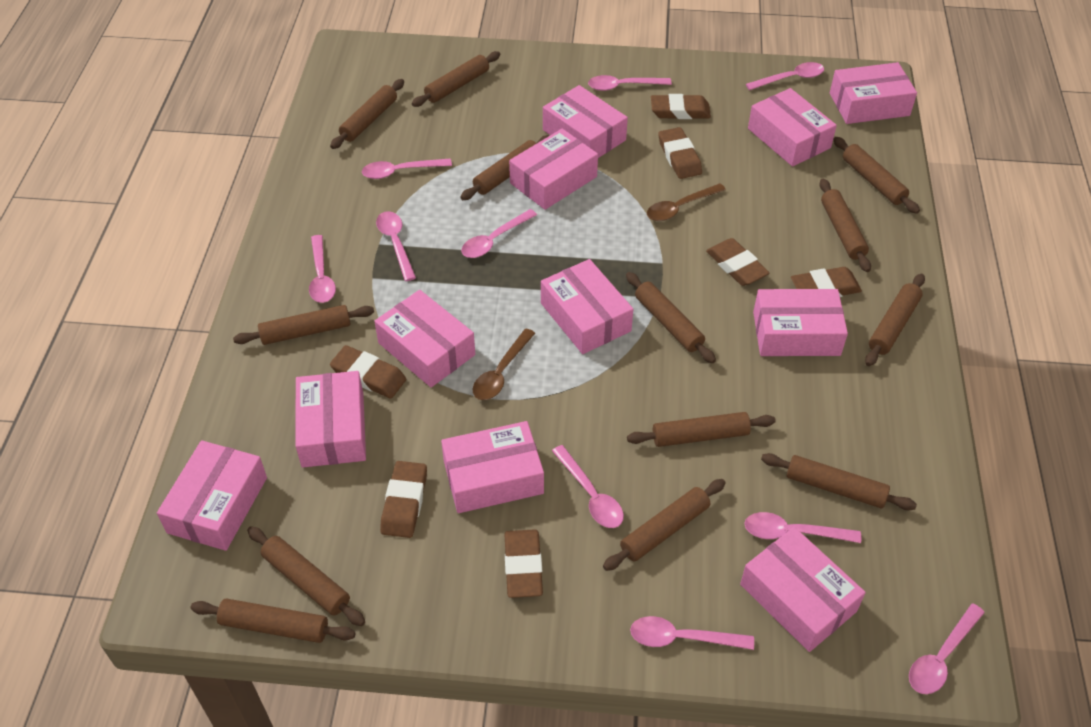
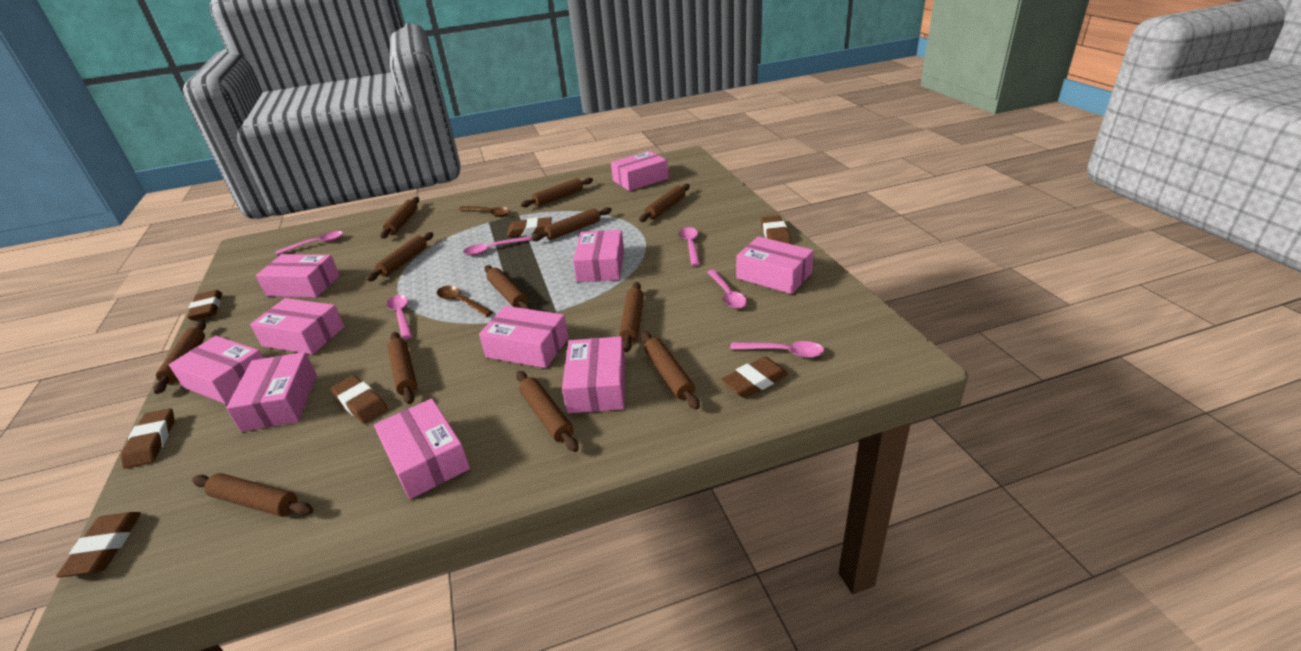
brown rolling pin: 13 -> 12
pink box: 11 -> 10
pink spoon: 10 -> 6

